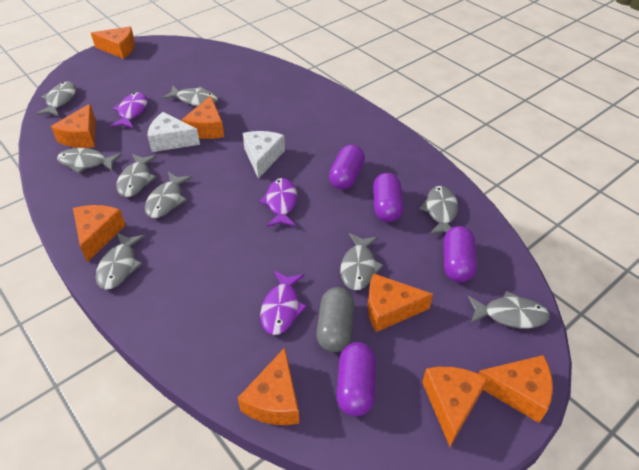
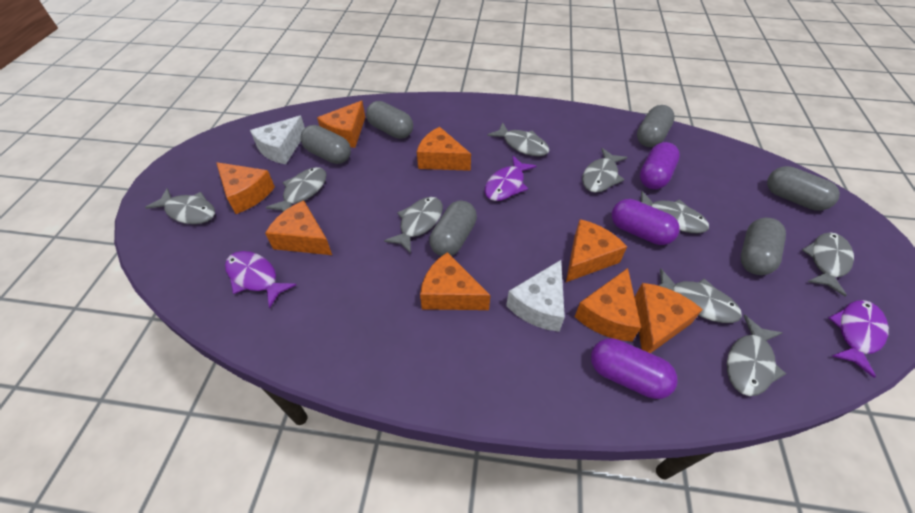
grey capsule: 1 -> 6
purple capsule: 4 -> 3

